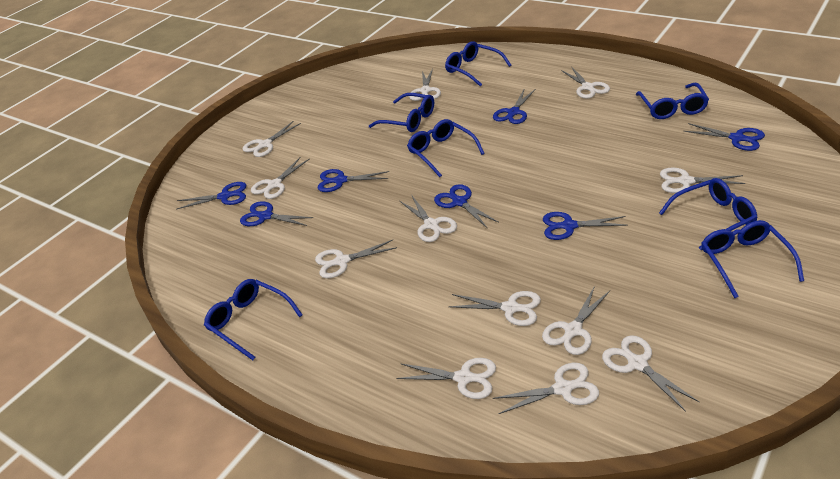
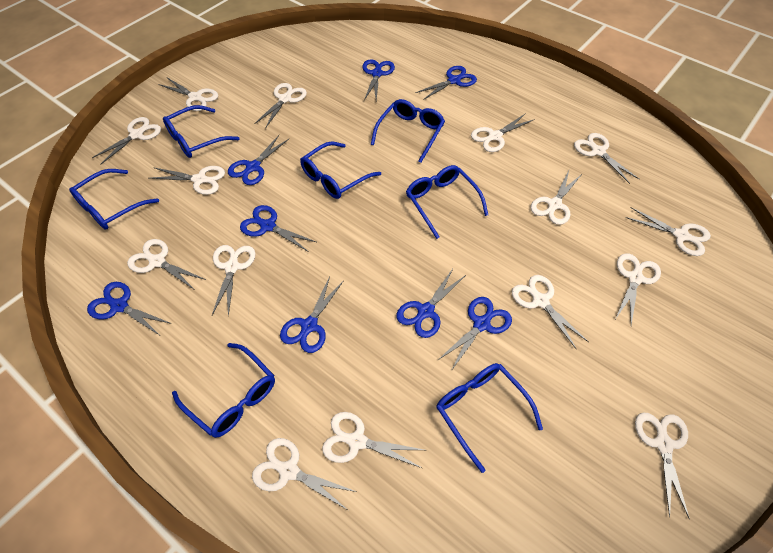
blue scissors: 7 -> 8
white scissors: 12 -> 15

